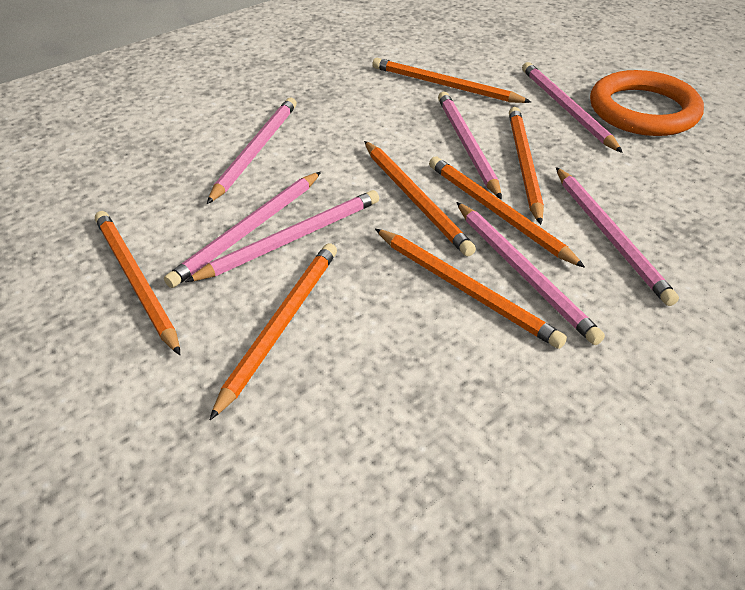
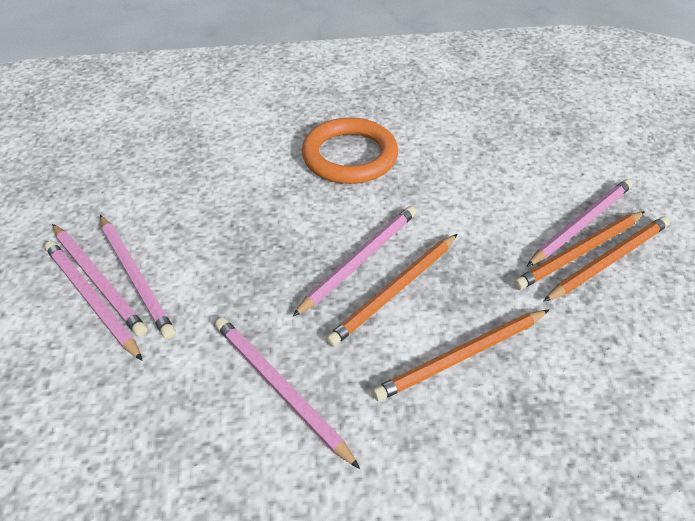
orange pencil: 7 -> 4
pink pencil: 7 -> 6

